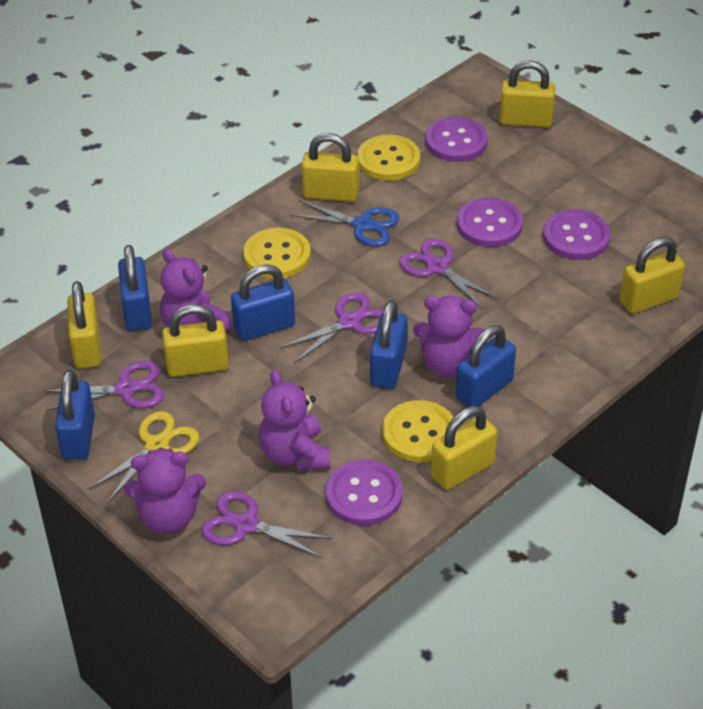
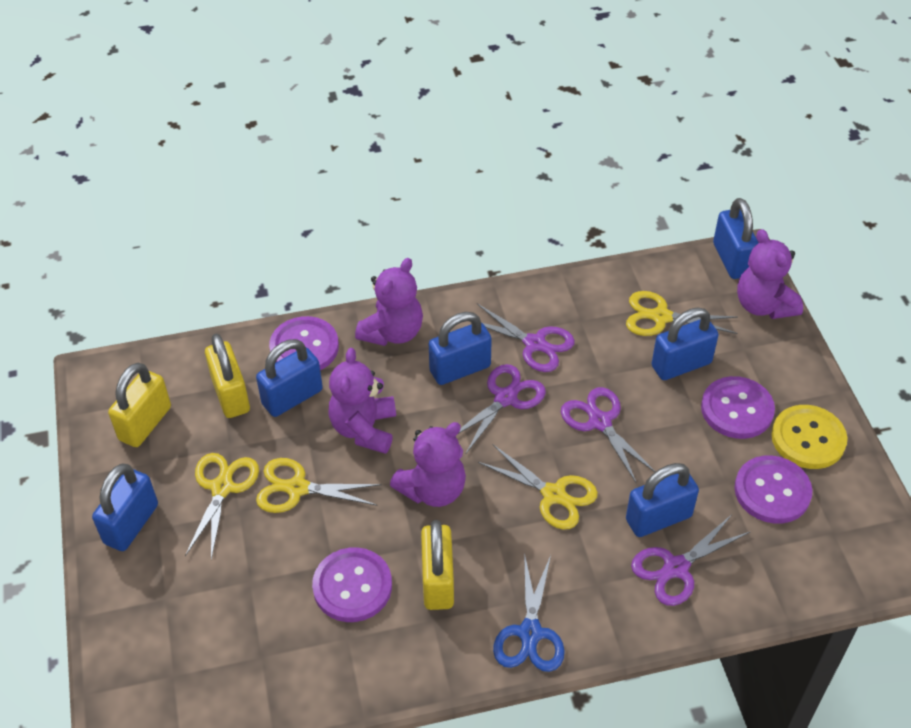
blue padlock: 5 -> 6
yellow button: 3 -> 1
yellow padlock: 6 -> 3
yellow scissors: 1 -> 4

